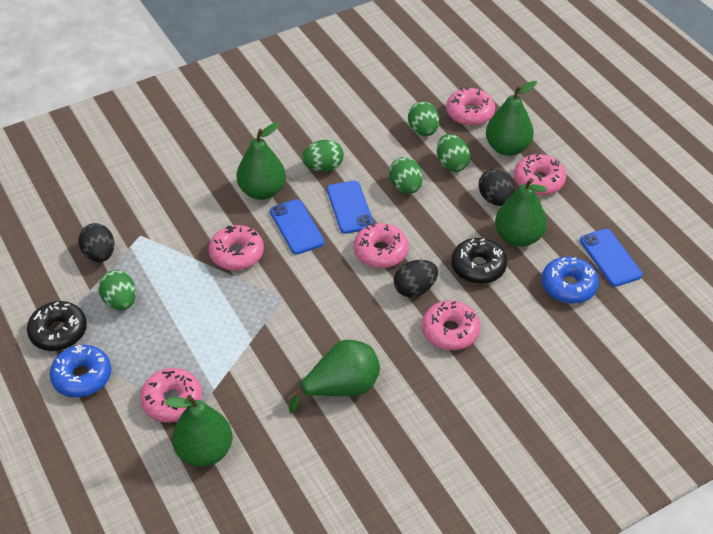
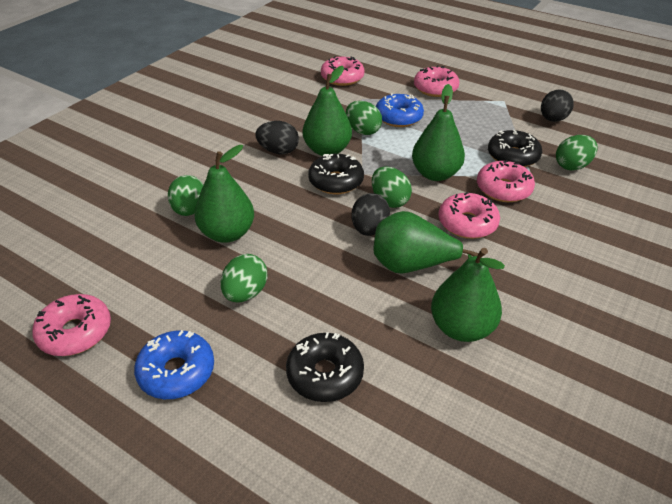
black donut: 2 -> 3
blue phone: 3 -> 0
pink donut: 6 -> 5

